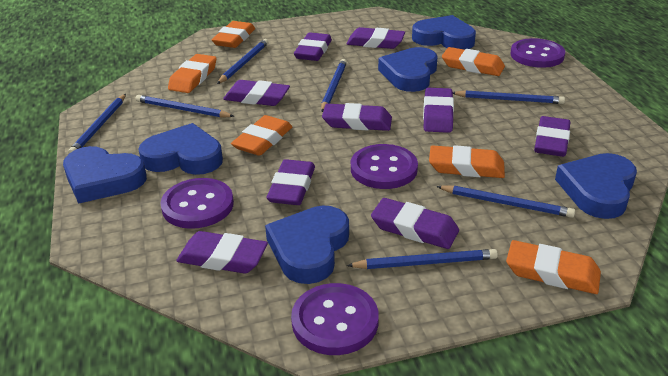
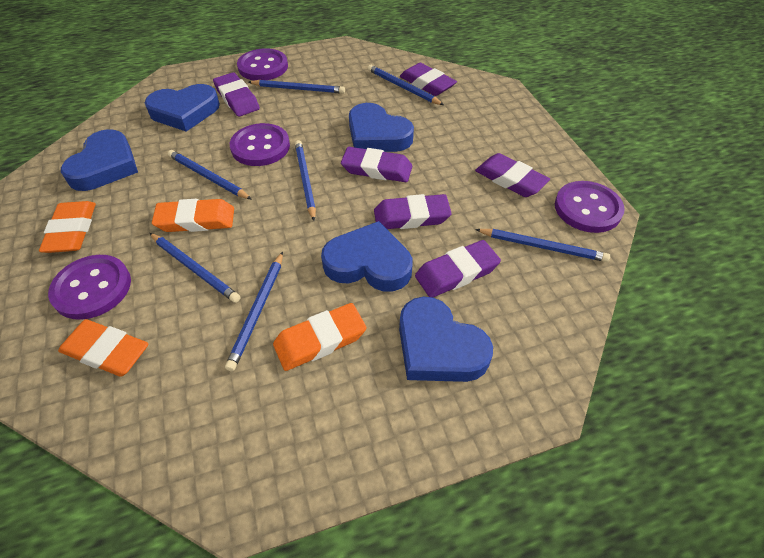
blue heart: 6 -> 5
orange eraser: 6 -> 4
purple eraser: 9 -> 6

